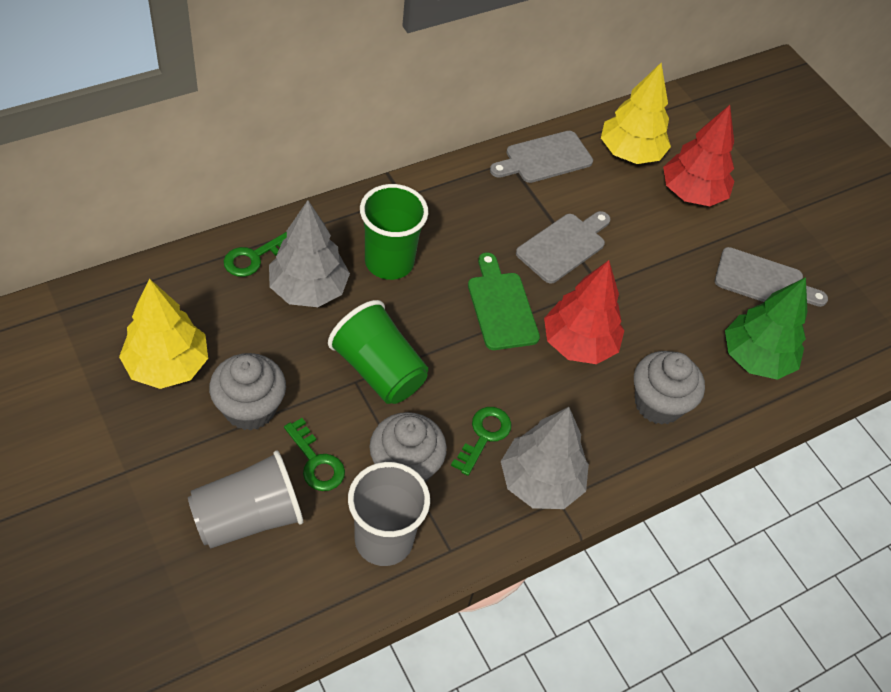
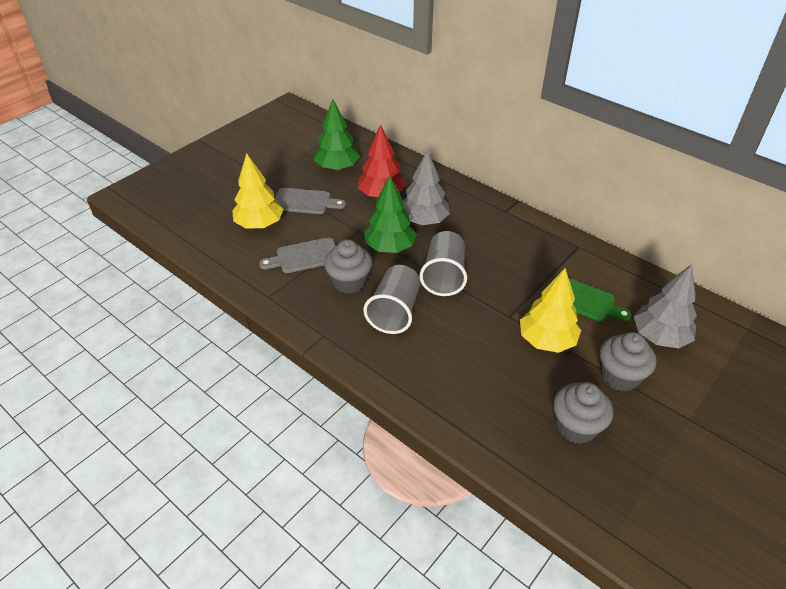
green cup: 2 -> 0
green key: 3 -> 0
green tree: 1 -> 2
grey cutting board: 3 -> 2
red tree: 2 -> 1

